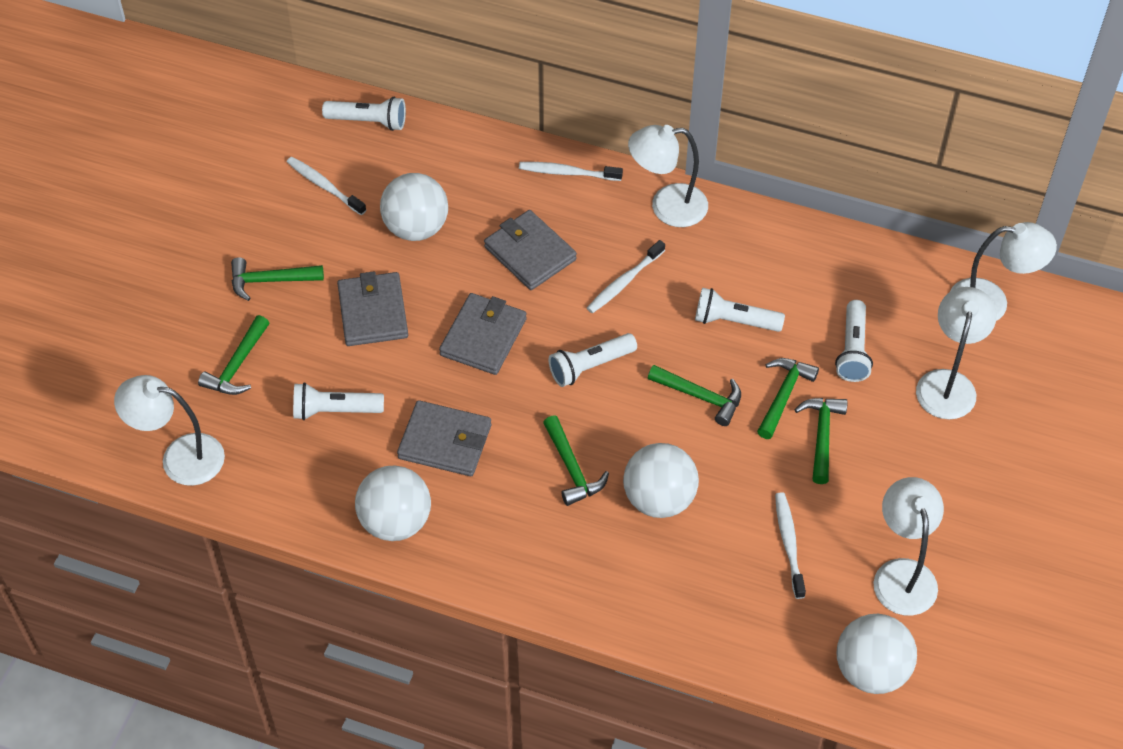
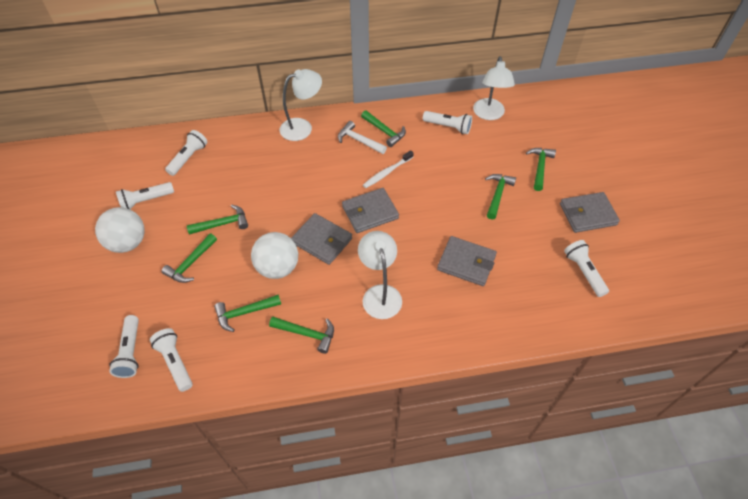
green hammer: 6 -> 7
white ball: 4 -> 2
white flashlight: 5 -> 6
white hammer: 0 -> 1
white lamp: 5 -> 3
white toothbrush: 4 -> 1

